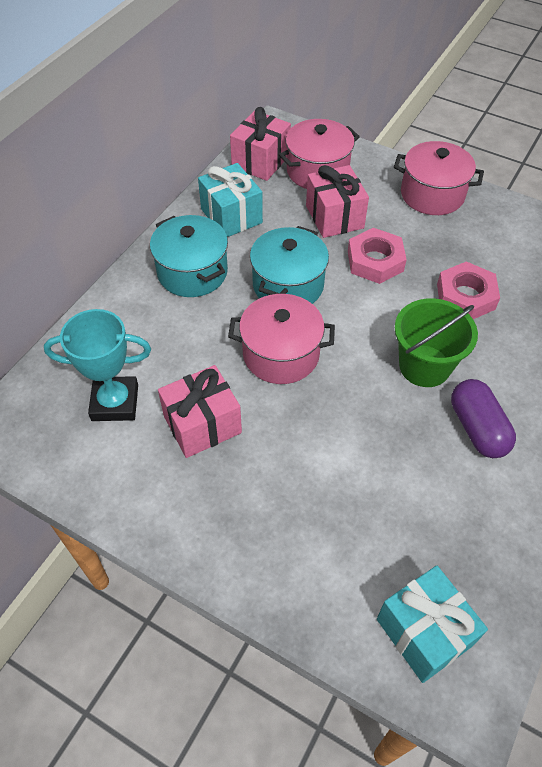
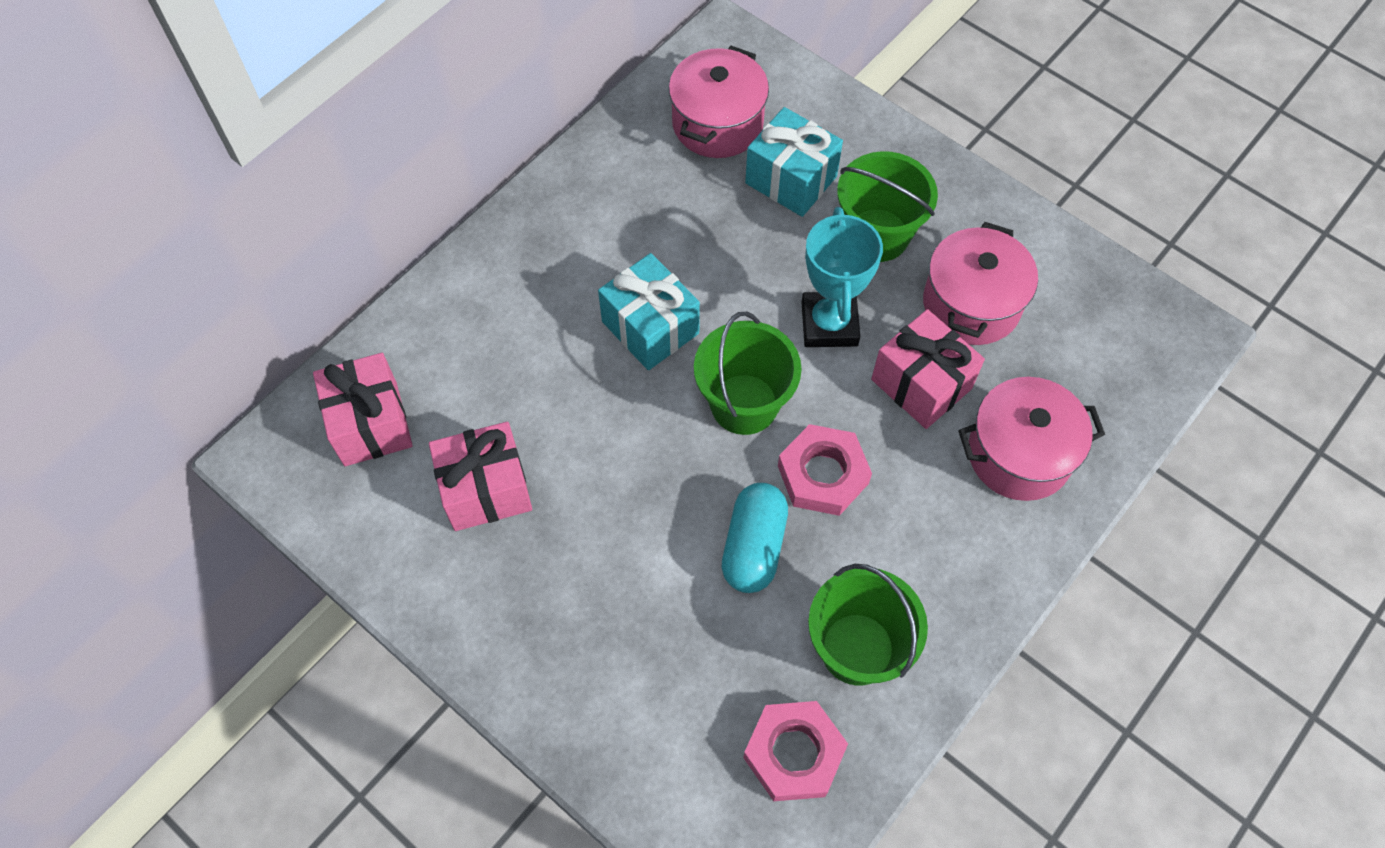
green bucket: 1 -> 3
purple capsule: 1 -> 0
turquoise capsule: 0 -> 1
turquoise pot: 2 -> 0

